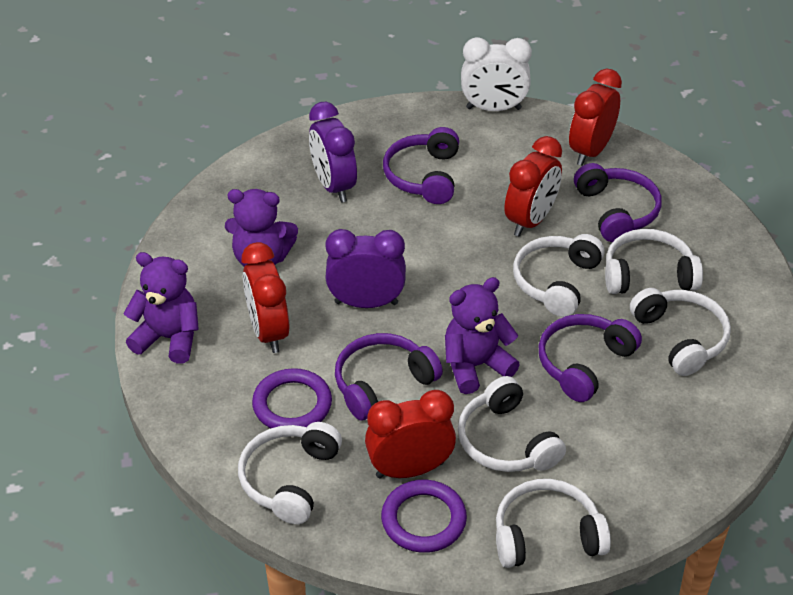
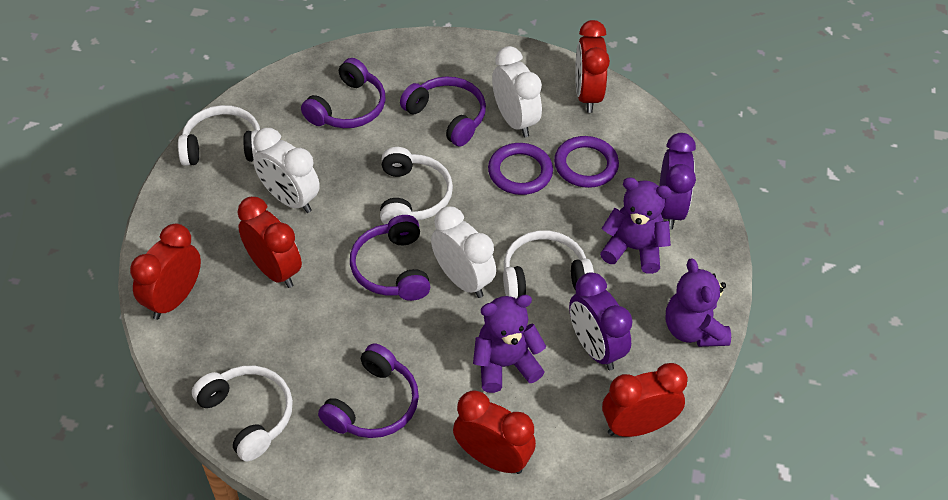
red clock: 4 -> 5
white clock: 1 -> 3
white headphones: 6 -> 4

